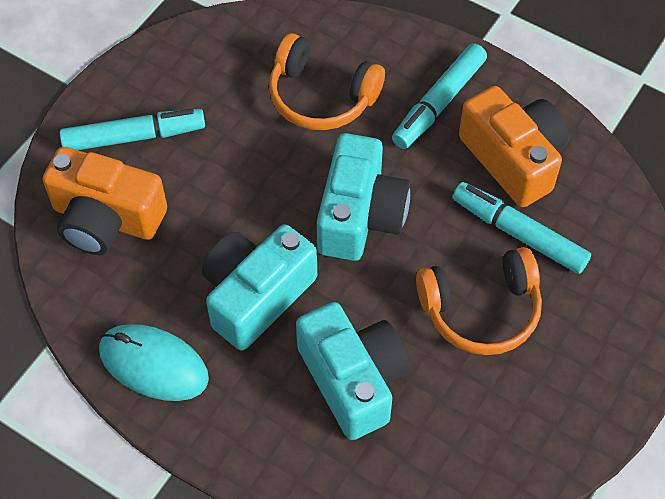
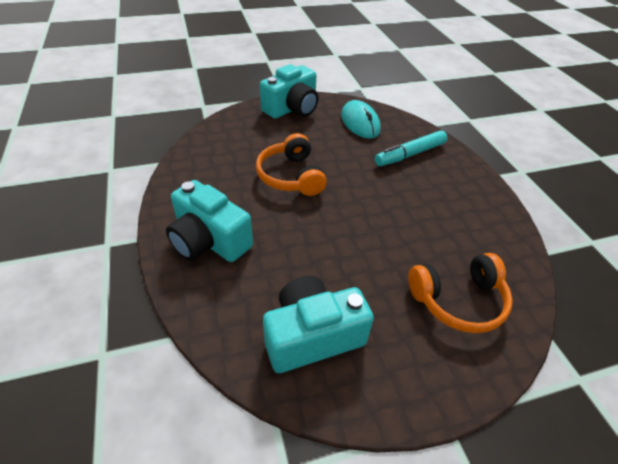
orange camera: 2 -> 0
turquoise marker: 3 -> 1

